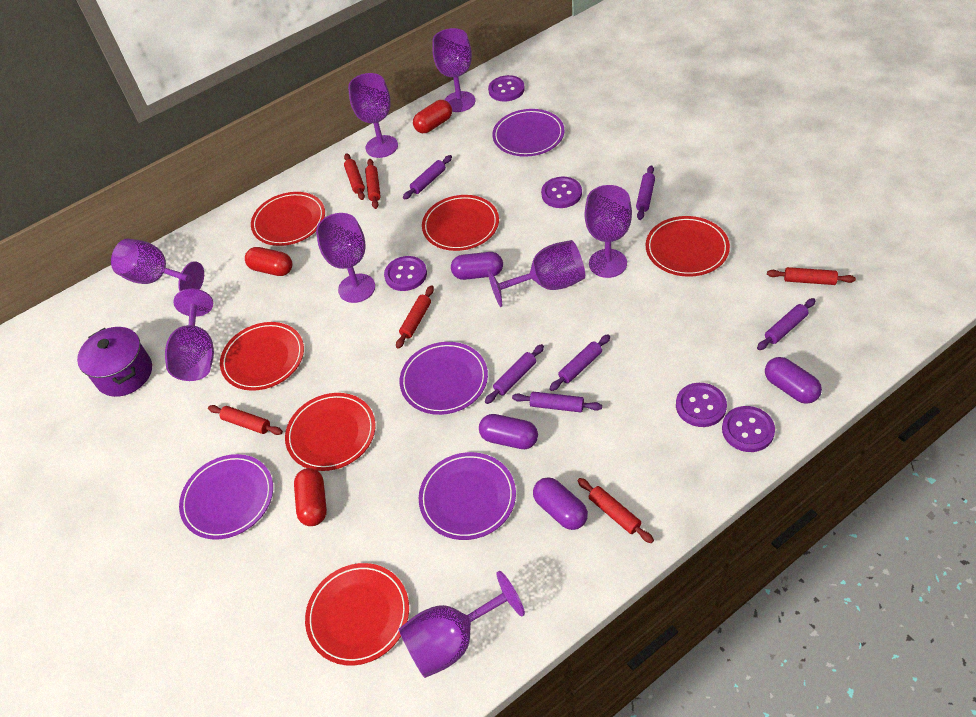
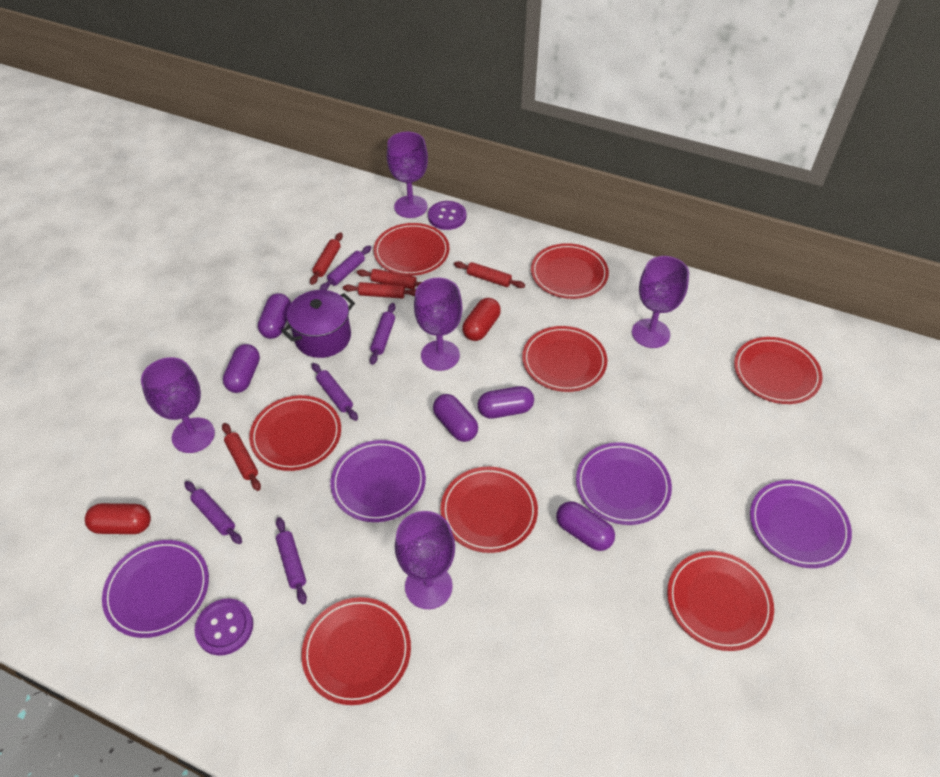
purple button: 5 -> 2
purple capsule: 4 -> 5
purple goblet: 8 -> 5
purple rolling pin: 6 -> 5
red capsule: 3 -> 2
red plate: 6 -> 8
red rolling pin: 6 -> 5

